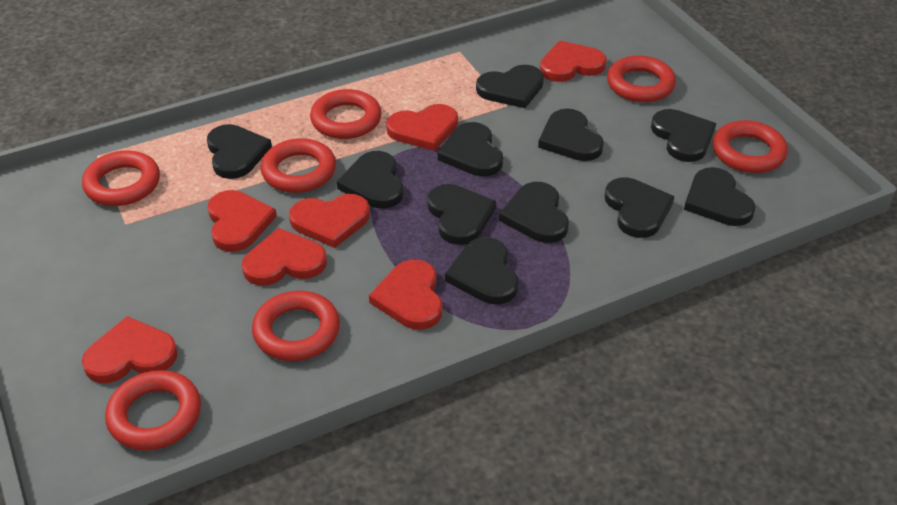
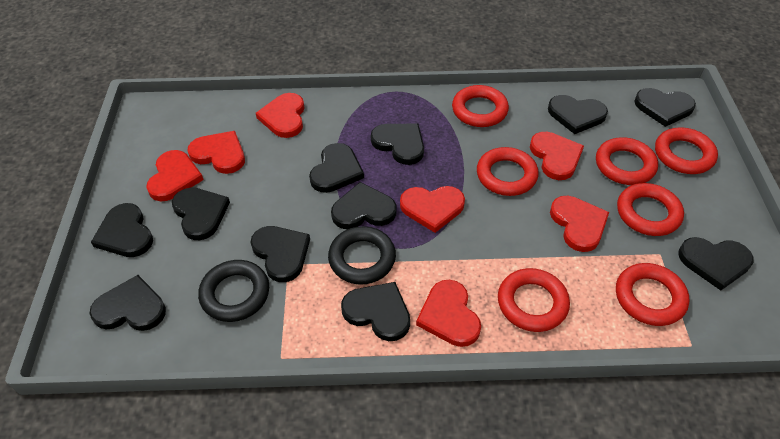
black ring: 0 -> 2

